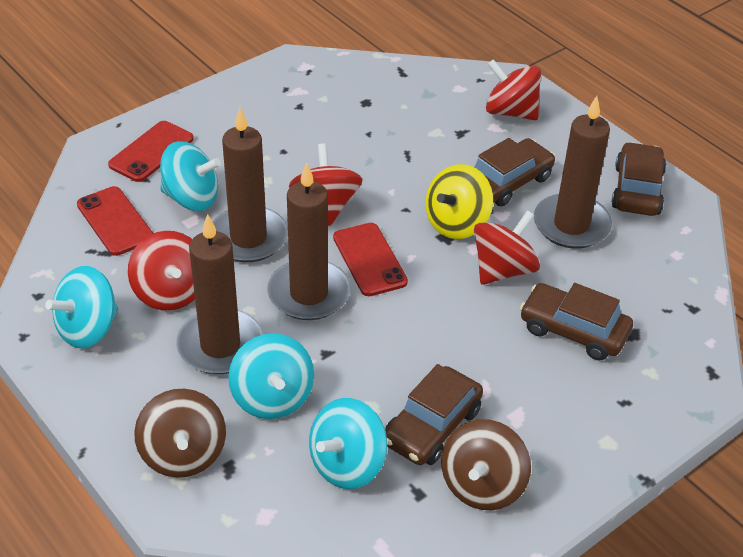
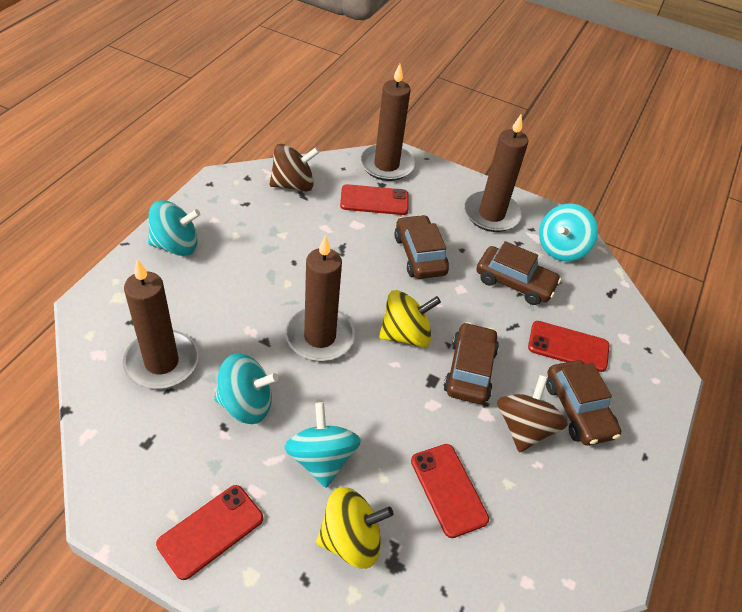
red phone: 3 -> 4
red spinning top: 4 -> 0
yellow spinning top: 1 -> 2

